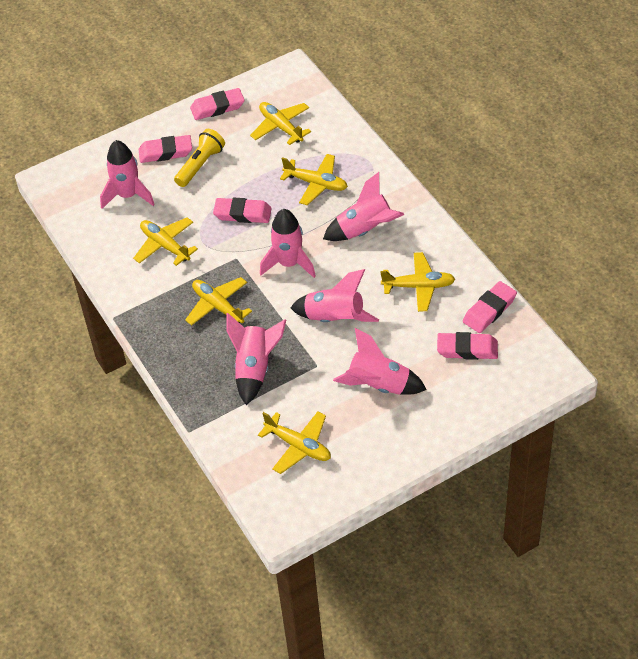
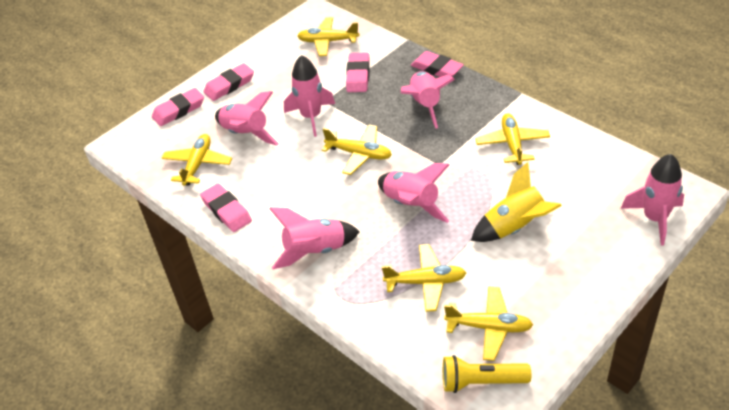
yellow rocket: 0 -> 1

